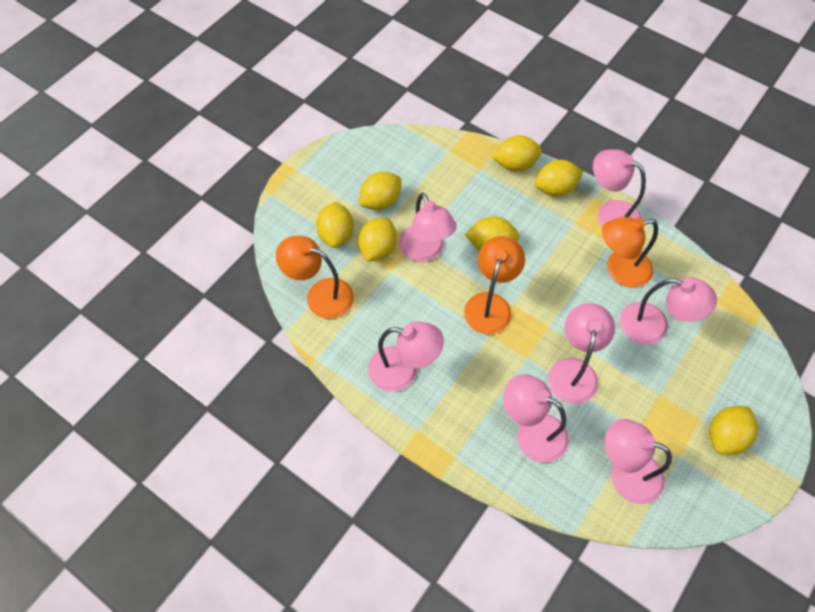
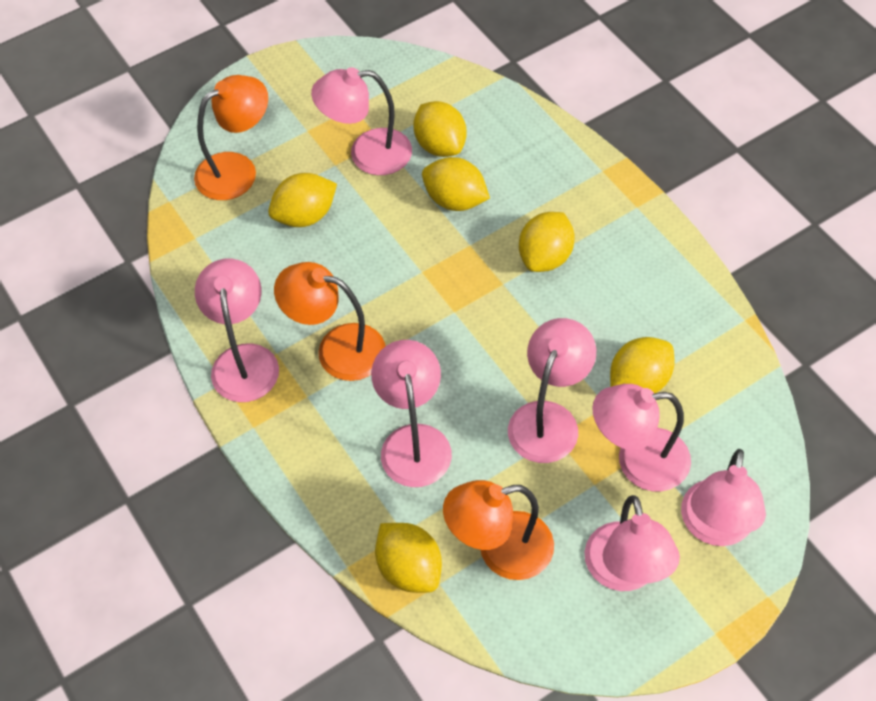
yellow lemon: 7 -> 6

